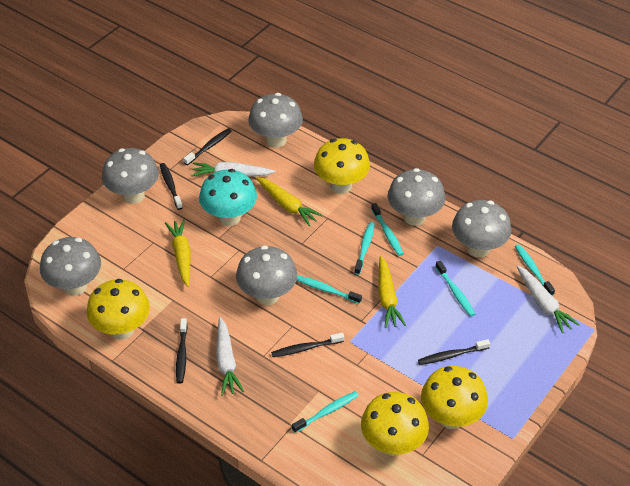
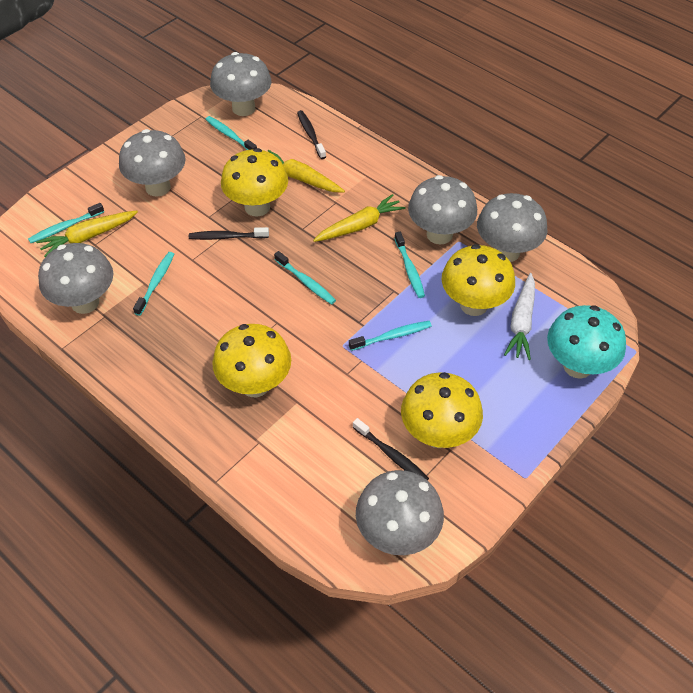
black toothbrush: 5 -> 3
white carrot: 3 -> 1

